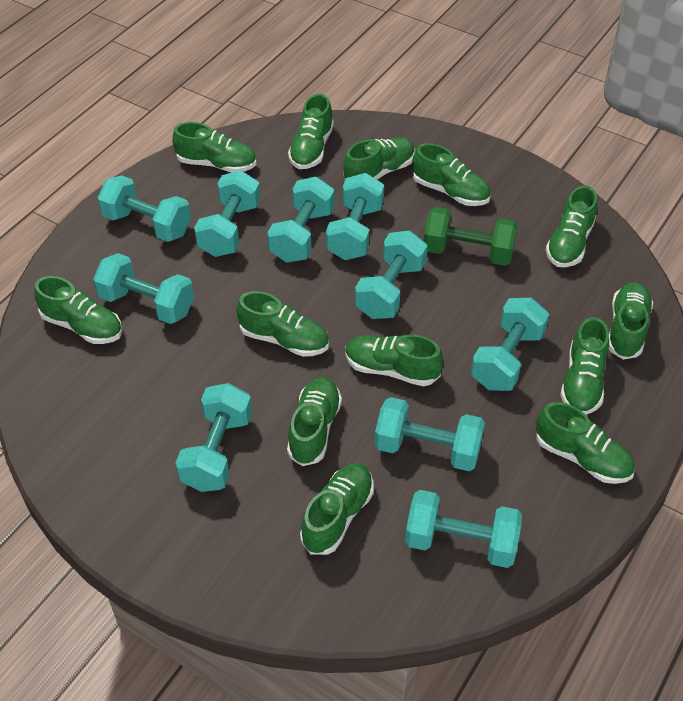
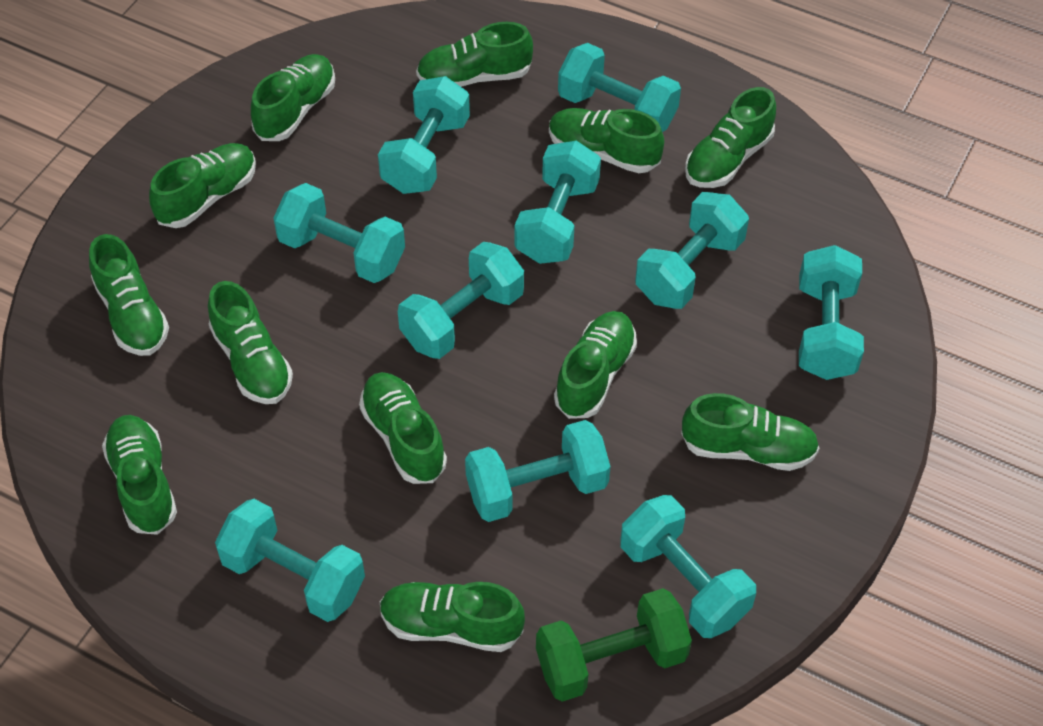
green shoe: 13 -> 12

